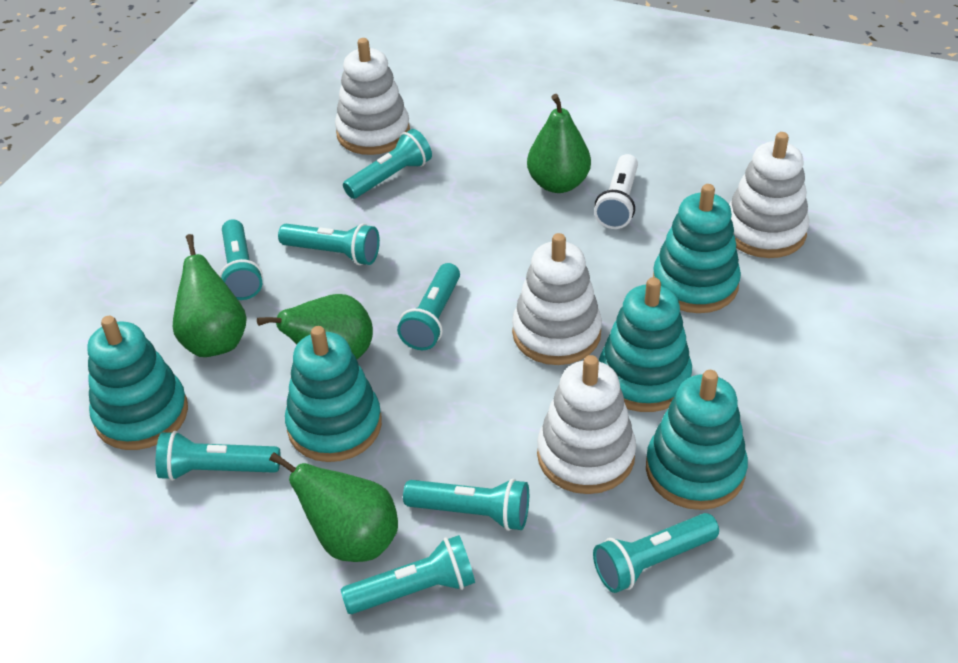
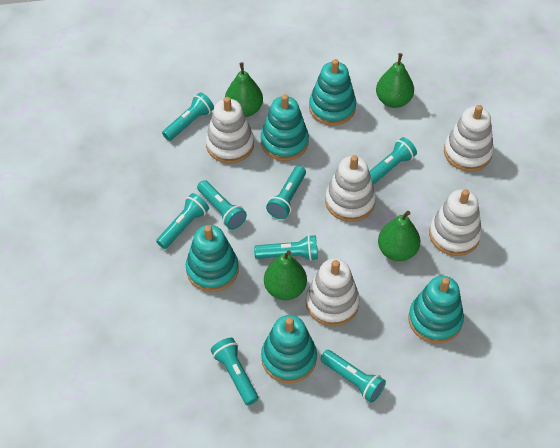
white flashlight: 1 -> 0
white stacking toy: 4 -> 5

